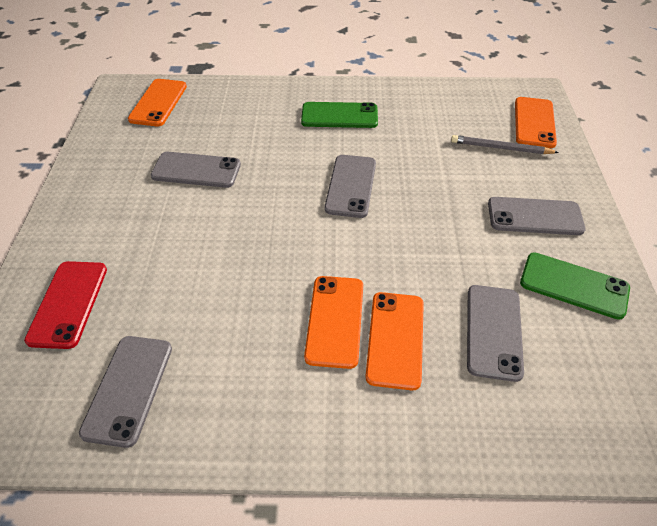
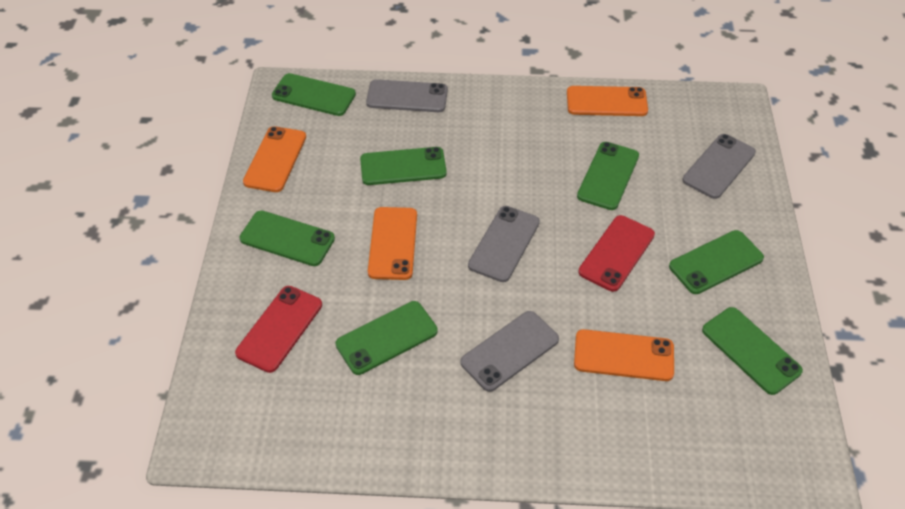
green phone: 2 -> 7
grey pencil: 1 -> 0
grey phone: 5 -> 4
red phone: 1 -> 2

